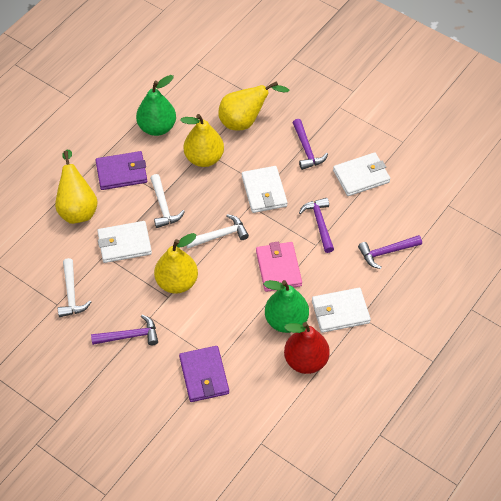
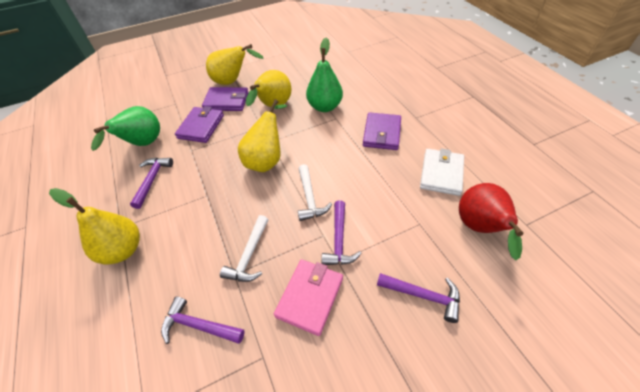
purple wallet: 2 -> 3
white hammer: 3 -> 2
white wallet: 4 -> 1

